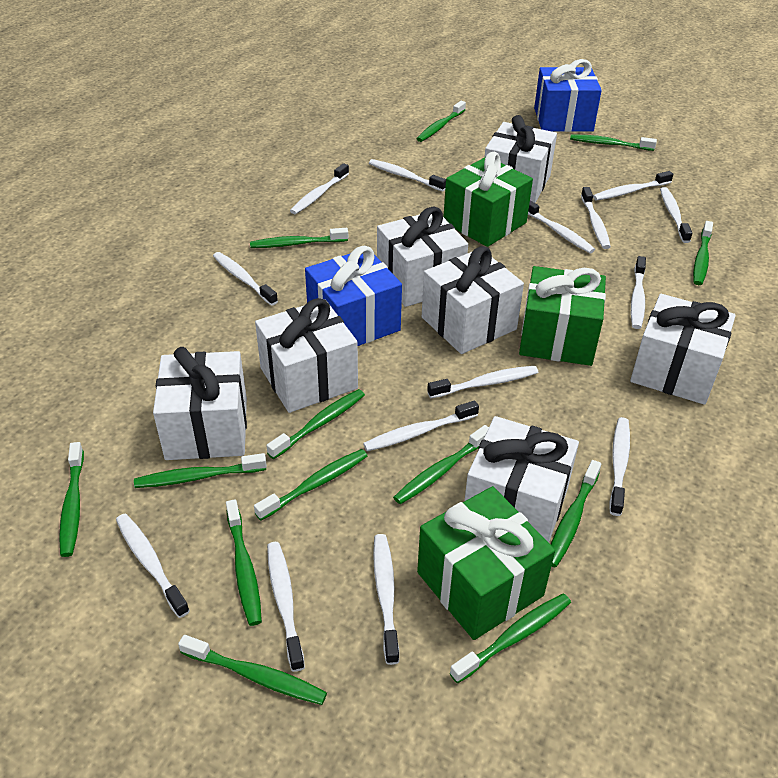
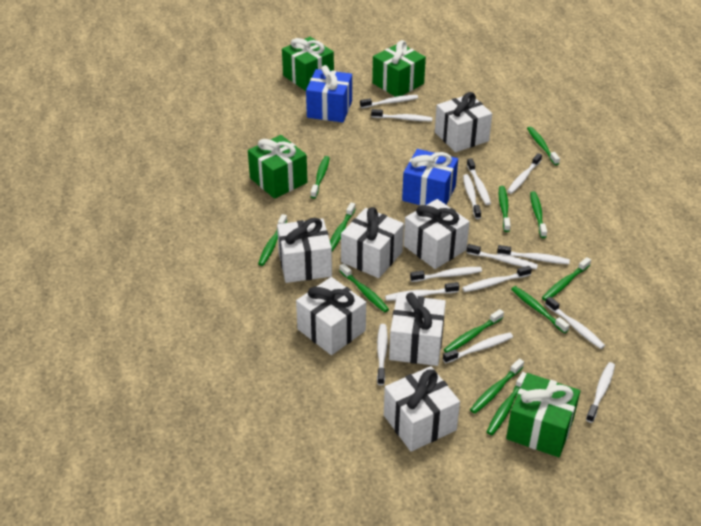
green gift: 3 -> 4
green toothbrush: 13 -> 12

